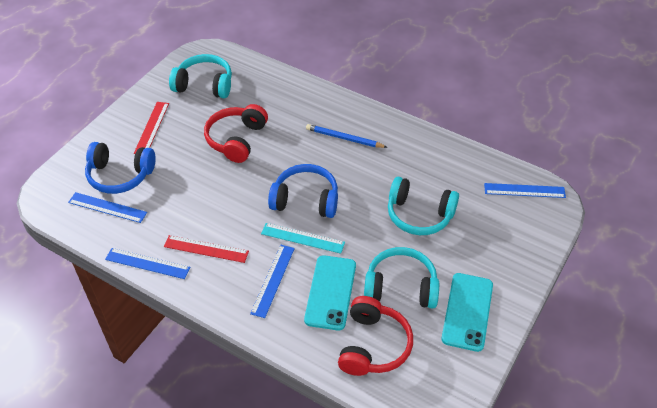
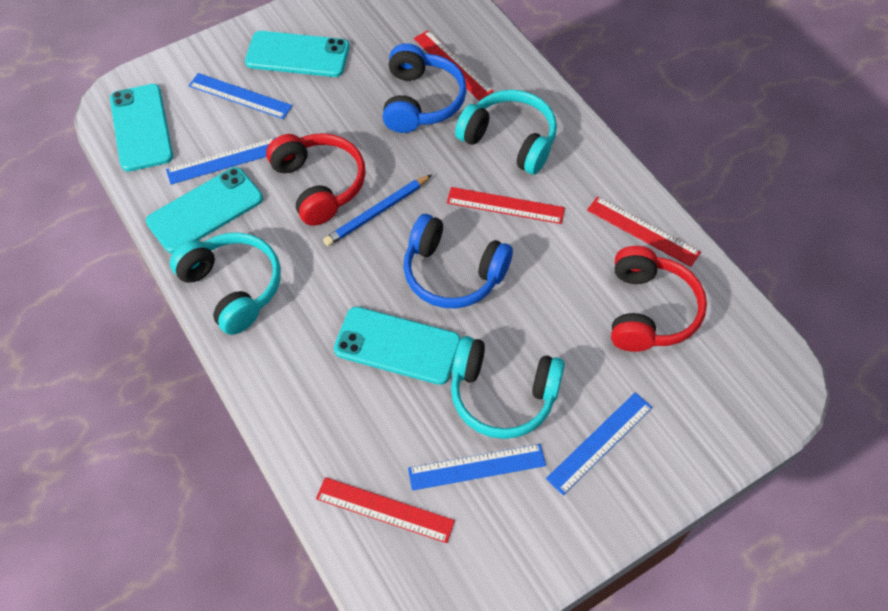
red ruler: 2 -> 4
turquoise phone: 2 -> 4
turquoise ruler: 1 -> 0

